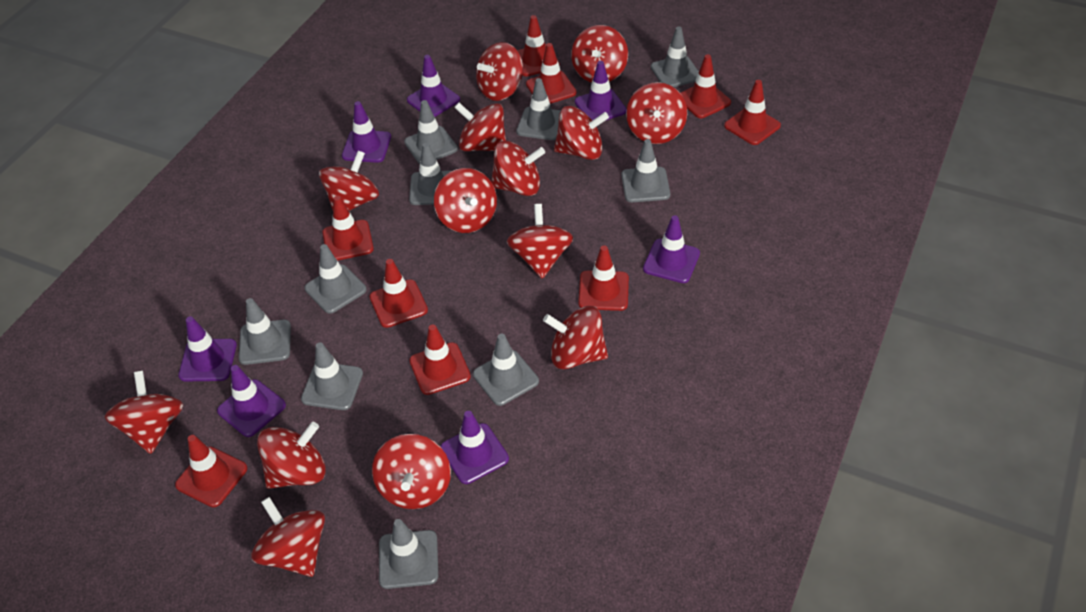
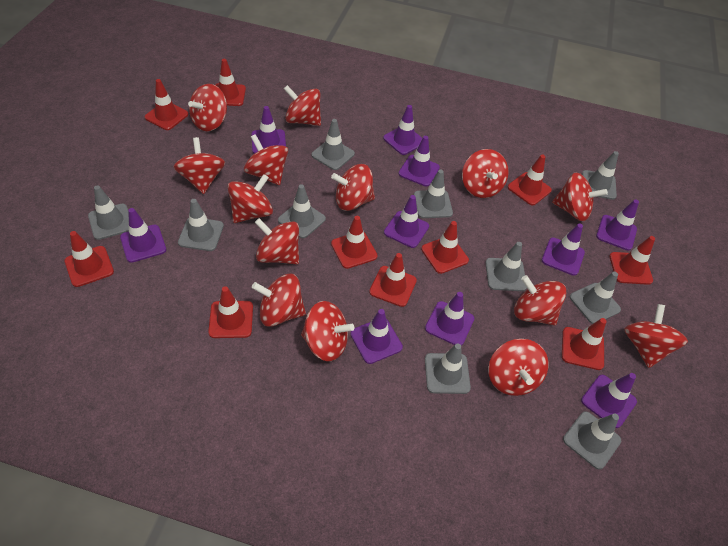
purple traffic cone: 7 -> 10
red traffic cone: 9 -> 10

